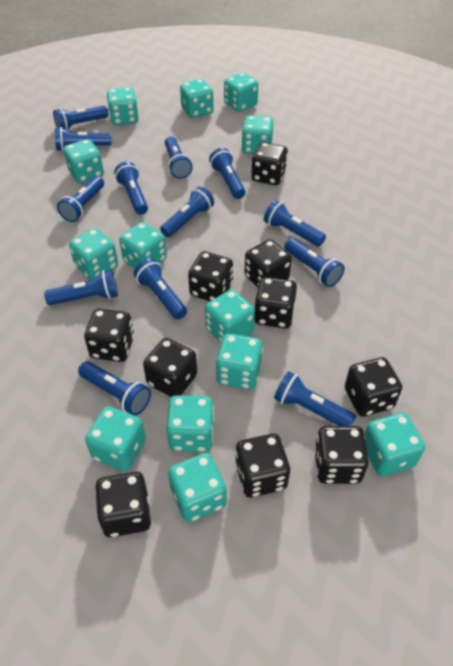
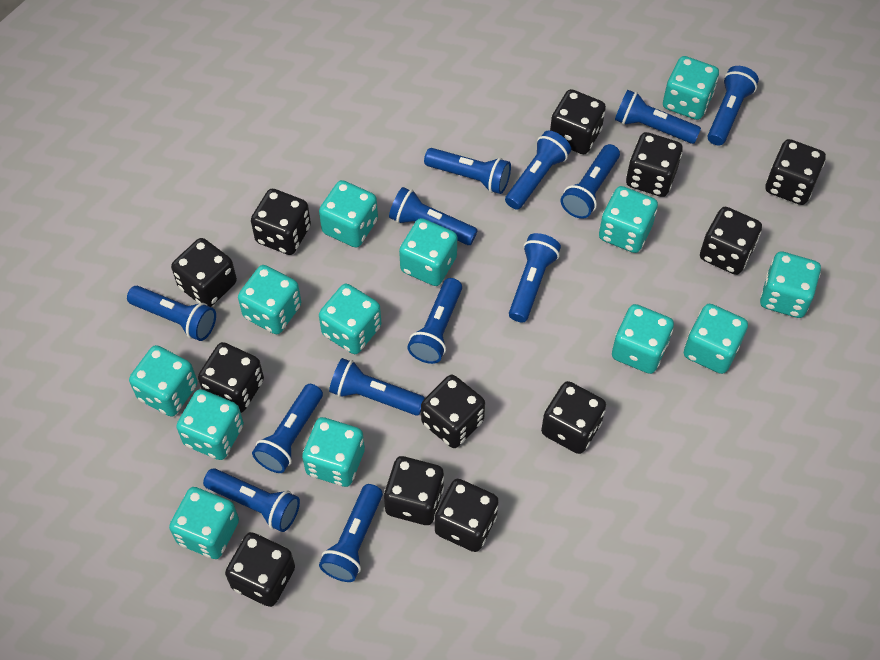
black dice: 10 -> 12

